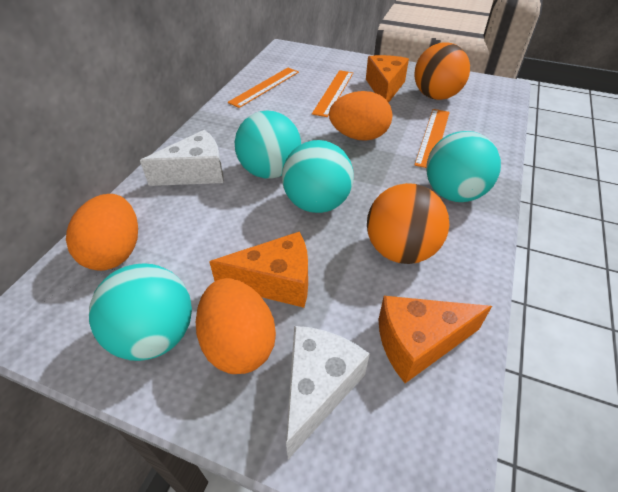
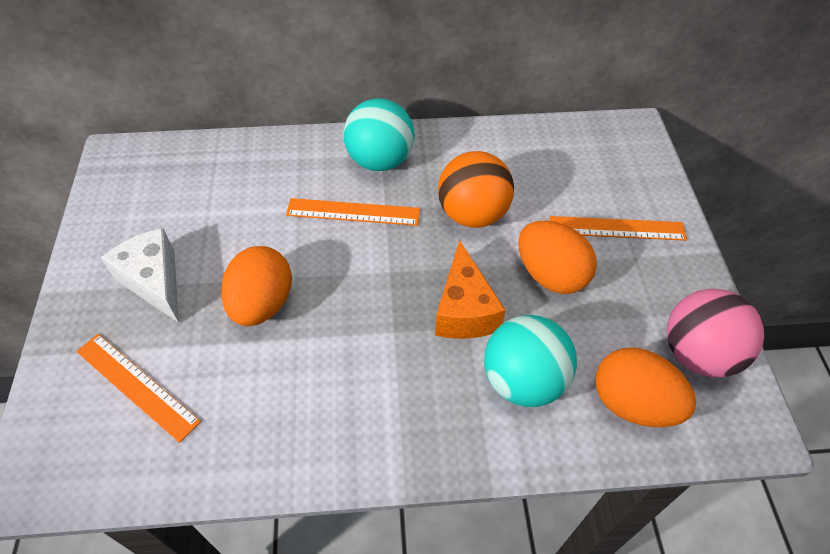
orange ball: 2 -> 1
orange cheese: 3 -> 1
pink ball: 0 -> 1
turquoise ball: 4 -> 2
white cheese: 2 -> 1

